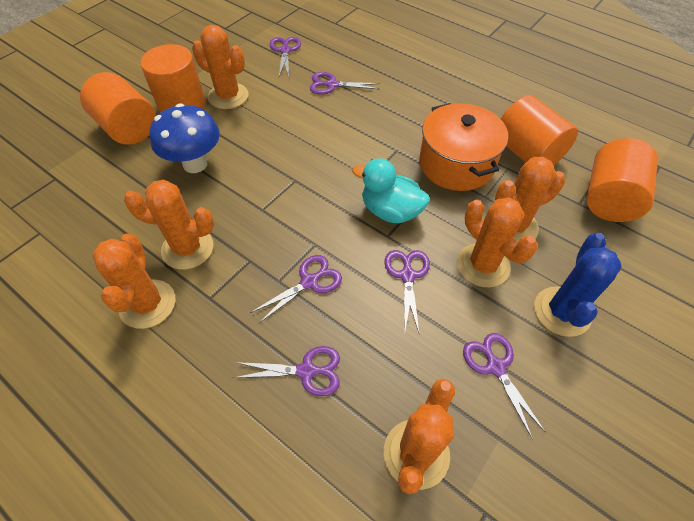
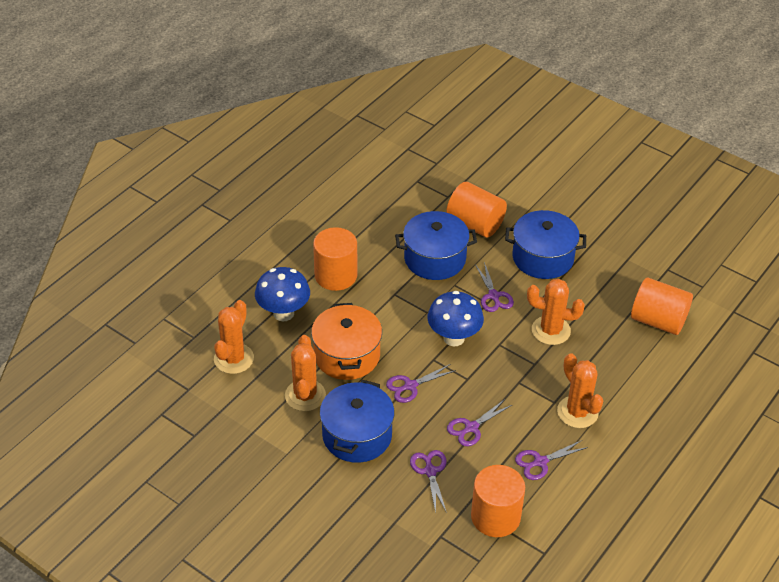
blue cactus: 1 -> 0
blue mushroom: 1 -> 2
blue pot: 0 -> 3
orange cactus: 6 -> 4
purple scissors: 6 -> 5
turquoise duck: 1 -> 0

